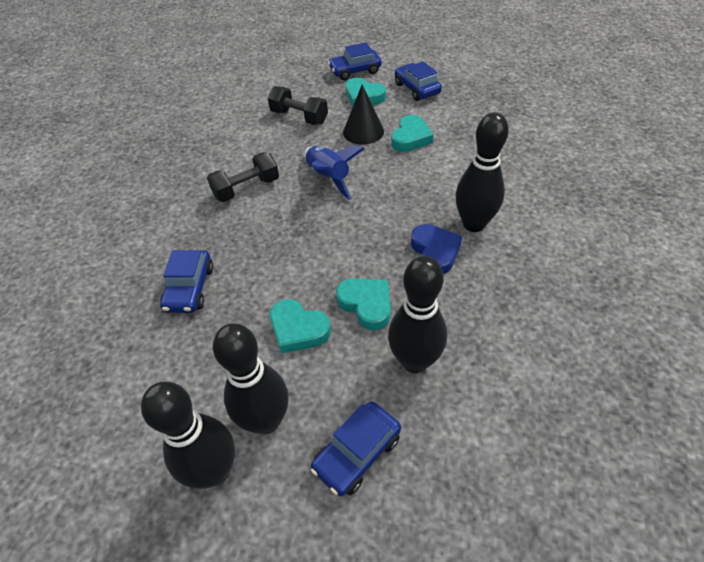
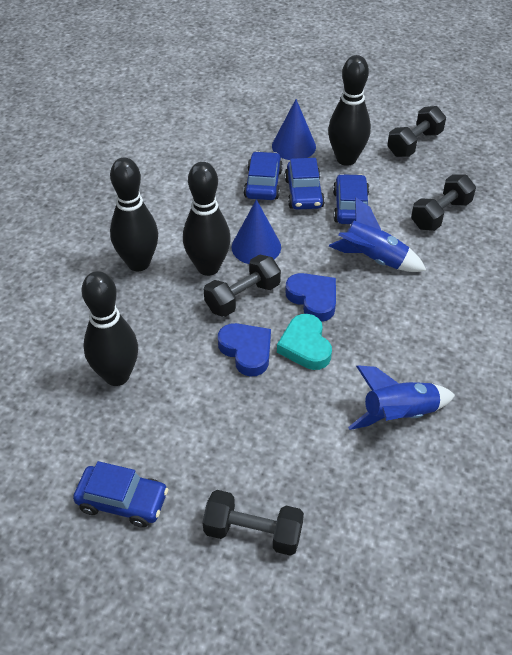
black cone: 1 -> 0
black dumbbell: 2 -> 4
blue cone: 0 -> 2
blue heart: 1 -> 2
blue rocket: 1 -> 2
turquoise heart: 4 -> 1

